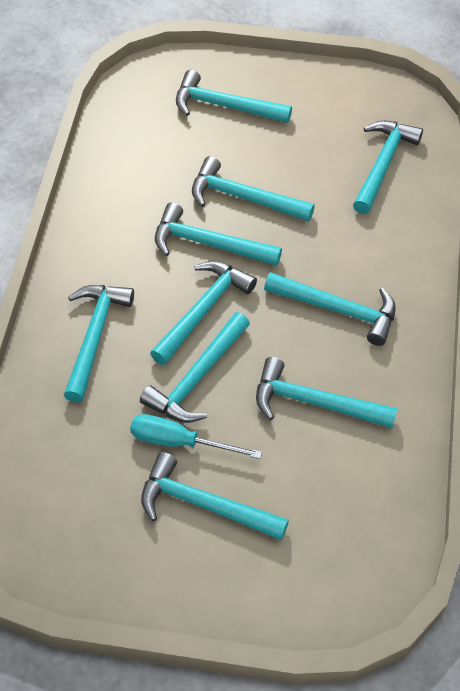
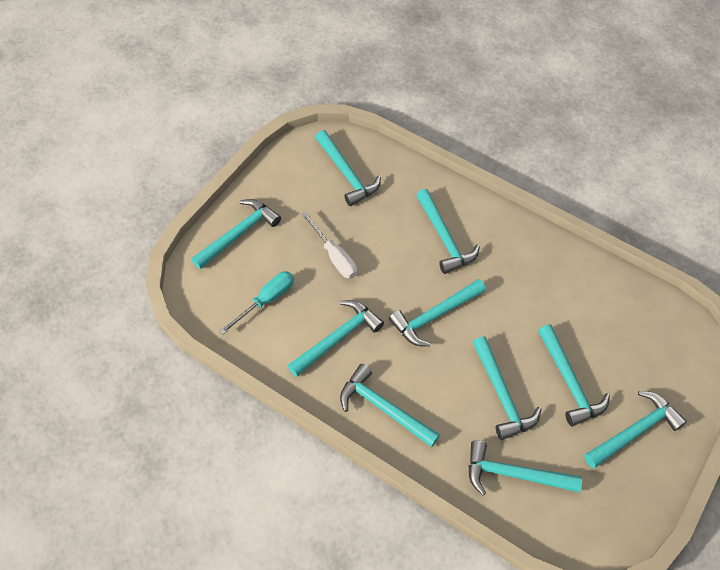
white screwdriver: 0 -> 1

